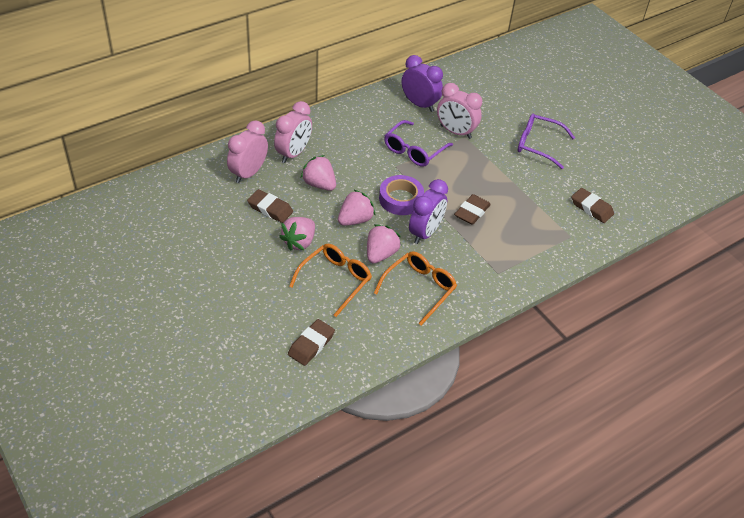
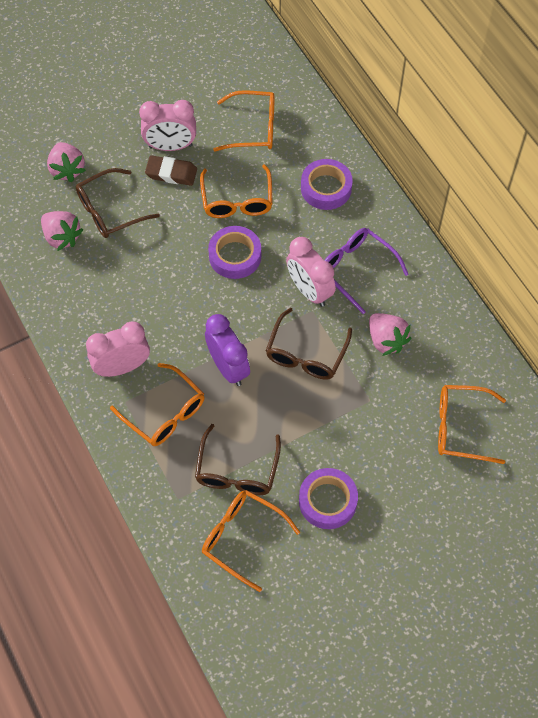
brown eraser: 4 -> 1
brown glasses: 0 -> 3
orange glasses: 2 -> 5
pink strawberry: 4 -> 3
purple clock: 2 -> 1
purple glasses: 2 -> 1
purple tape: 1 -> 3

